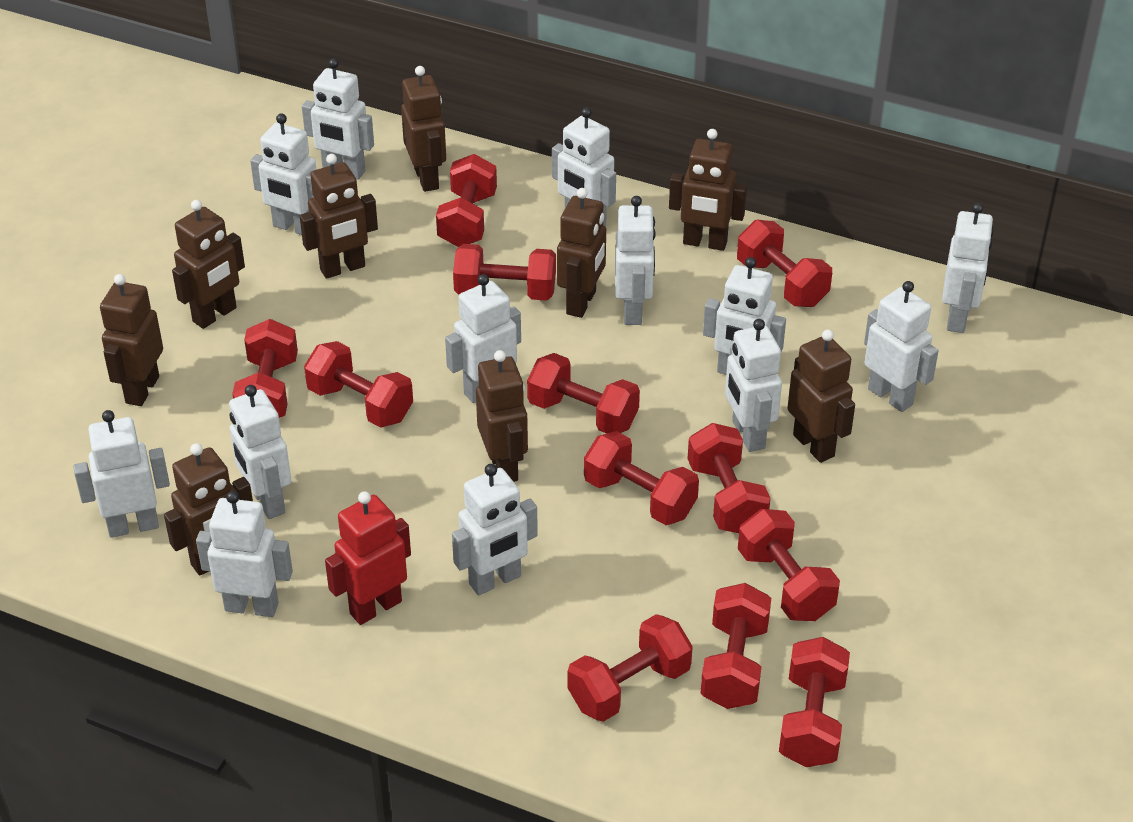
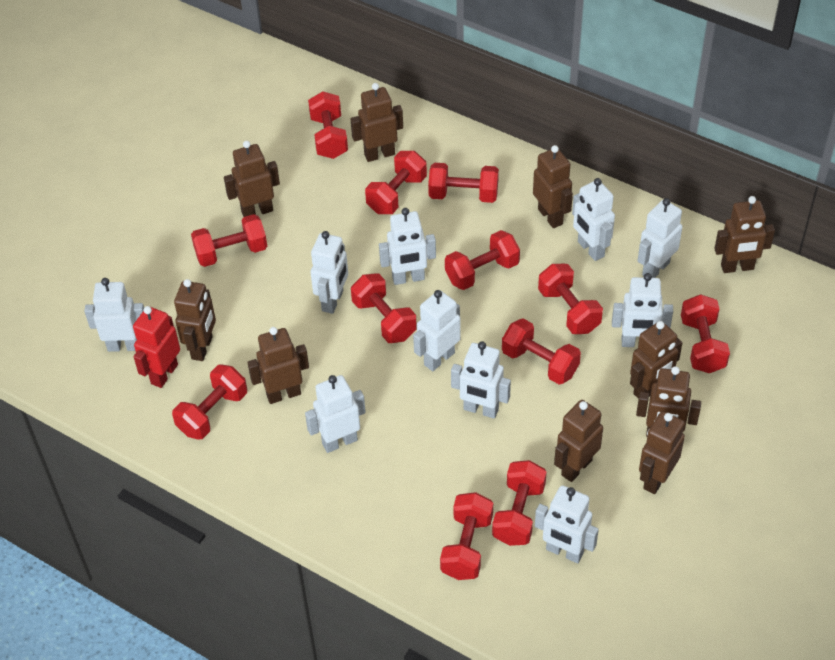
brown robot: 9 -> 10
white robot: 13 -> 10

